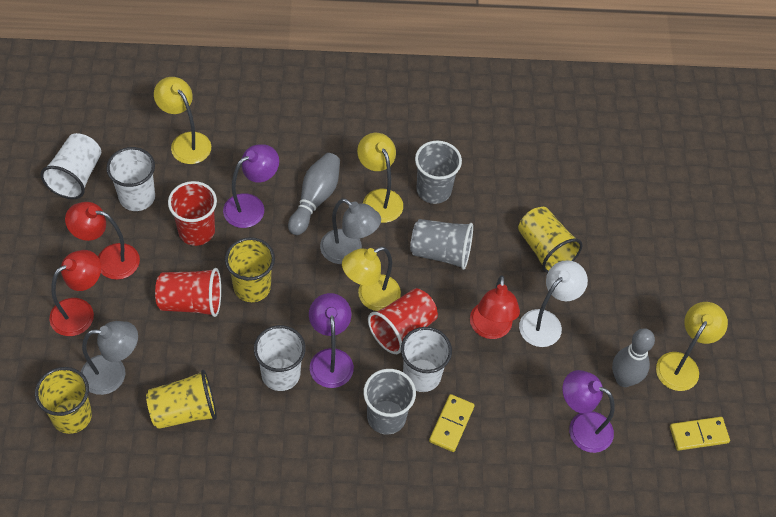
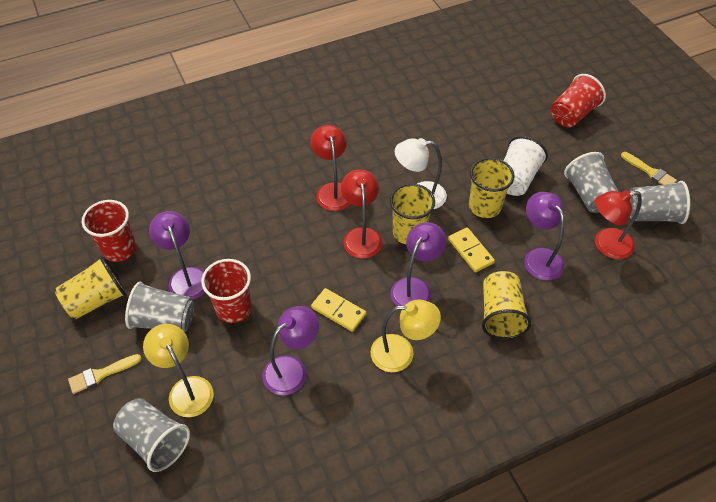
grey bowling pin: 2 -> 0
grey cup: 3 -> 4
grey lamp: 2 -> 0
purple lamp: 3 -> 4
white cup: 4 -> 1
yellow brush: 0 -> 2
yellow lamp: 4 -> 2

